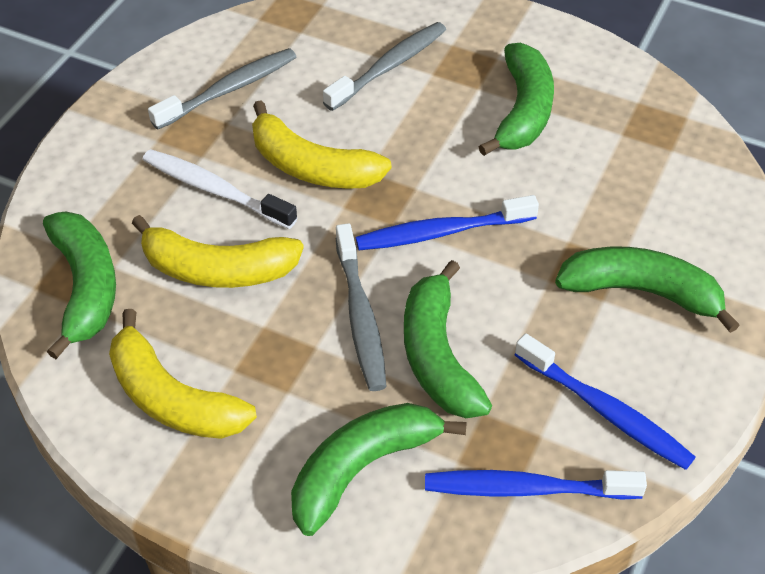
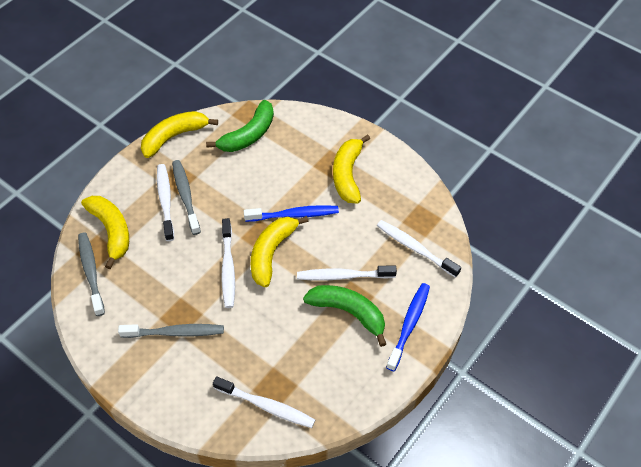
blue toothbrush: 3 -> 2
green banana: 5 -> 2
white toothbrush: 1 -> 5
yellow banana: 3 -> 4

